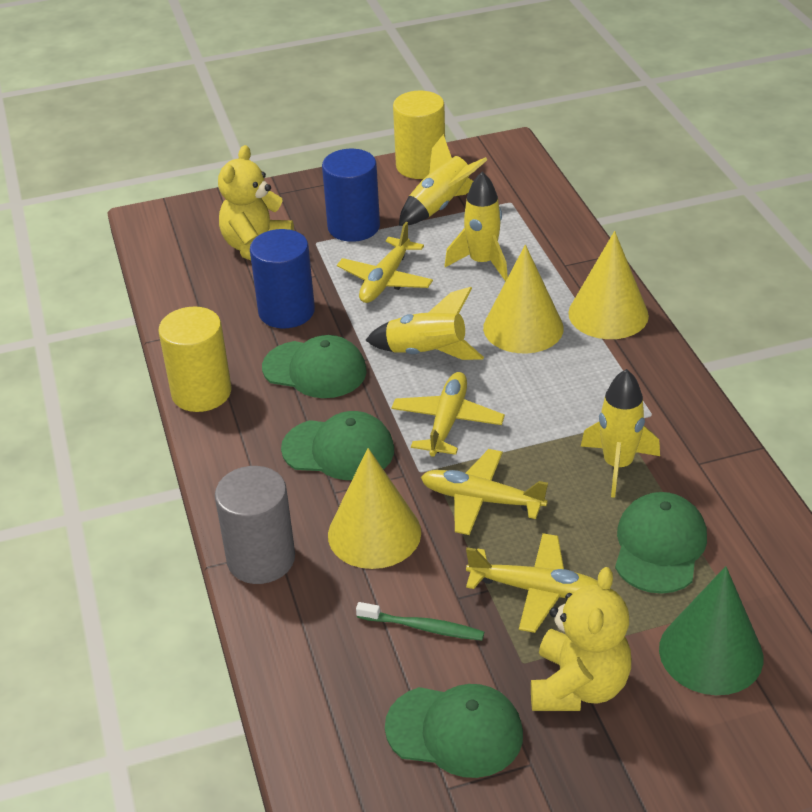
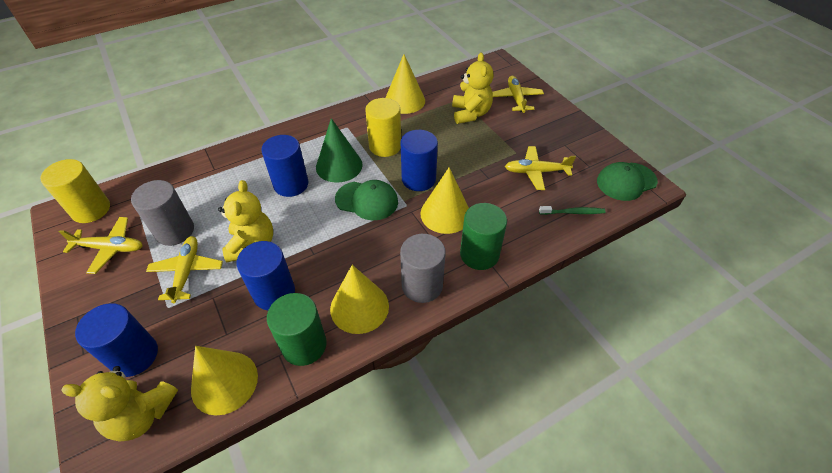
blue cylinder: 2 -> 4
green cap: 4 -> 2
green cylinder: 0 -> 2
grey cylinder: 1 -> 2
yellow cone: 3 -> 4
yellow rocket: 4 -> 0
yellow teddy bear: 2 -> 3

